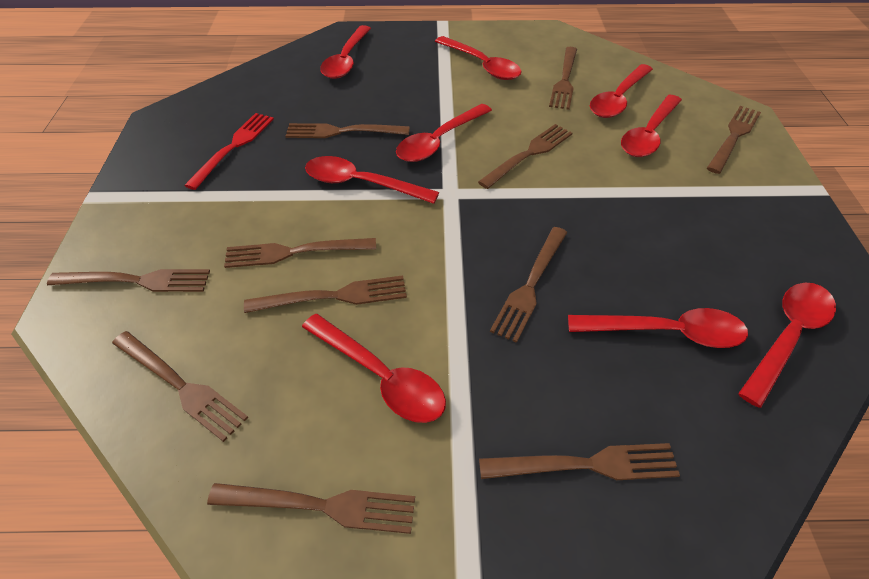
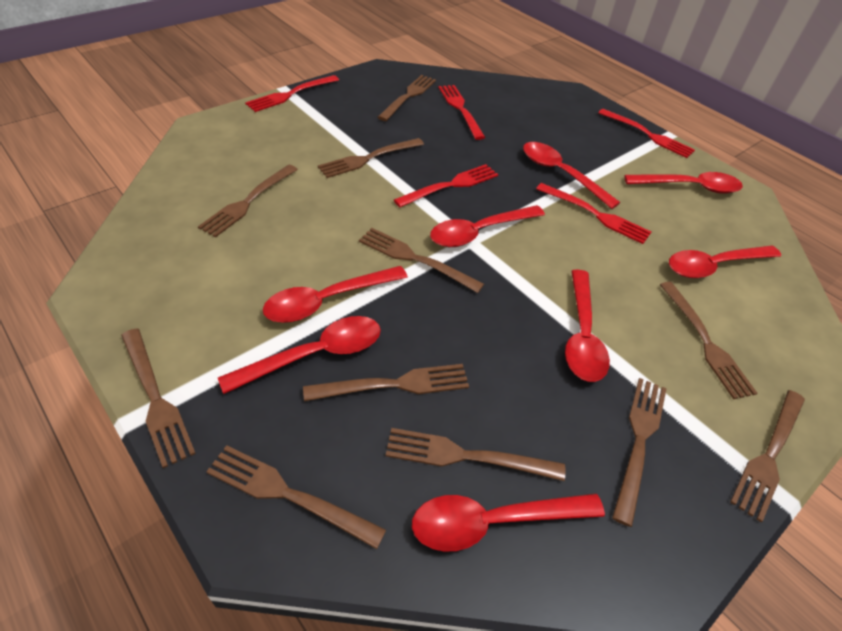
red fork: 1 -> 5
red spoon: 9 -> 8

